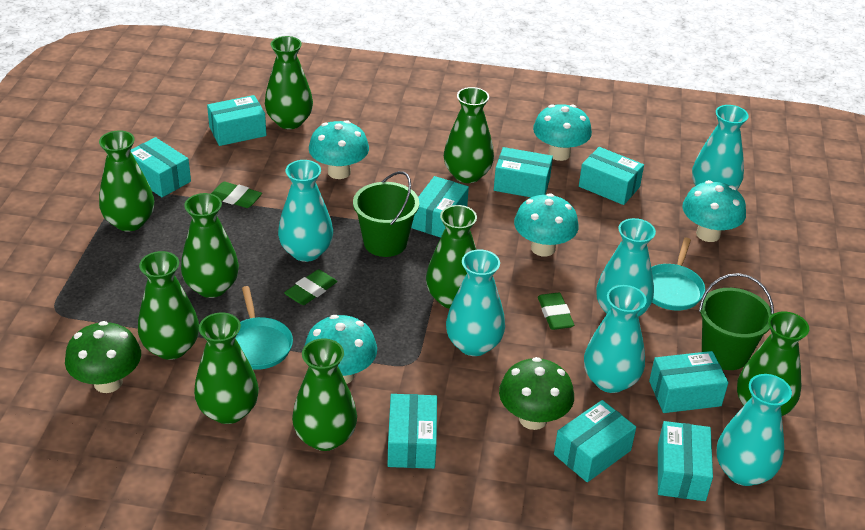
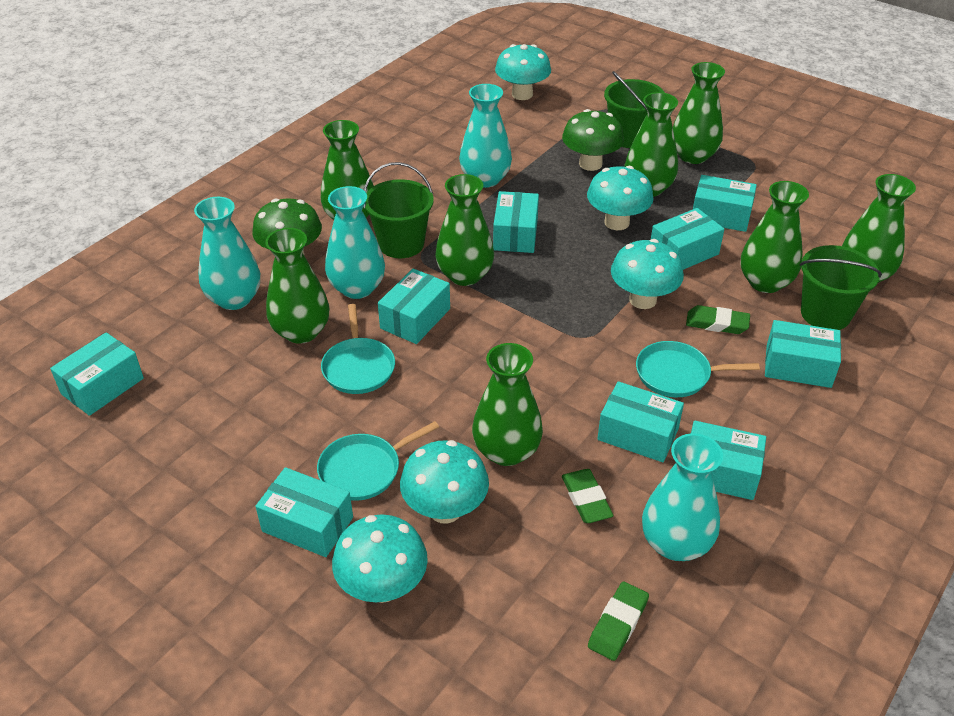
green bucket: 2 -> 3
green vase: 9 -> 8
turquoise pan: 2 -> 3
turquoise vase: 6 -> 4

